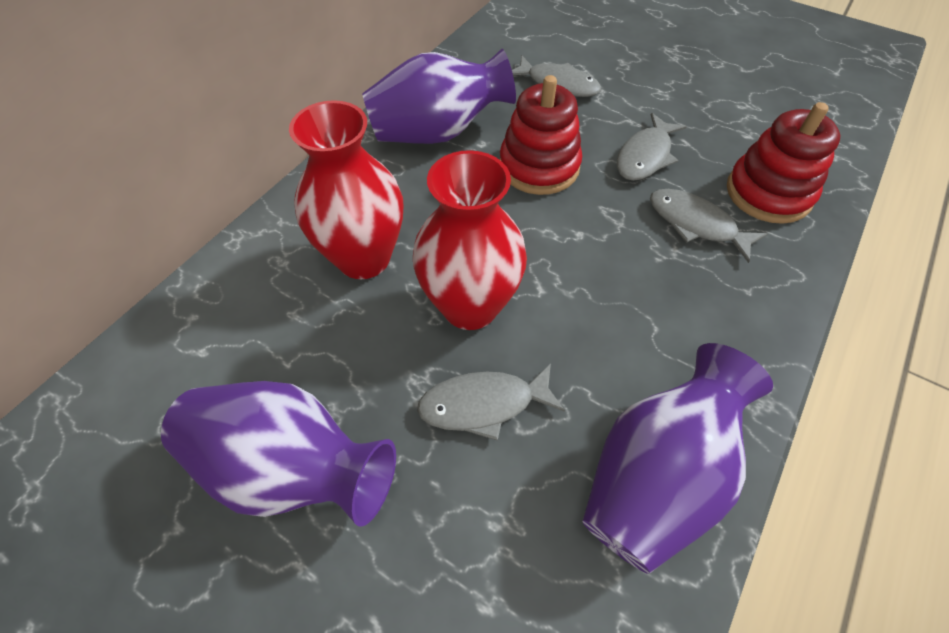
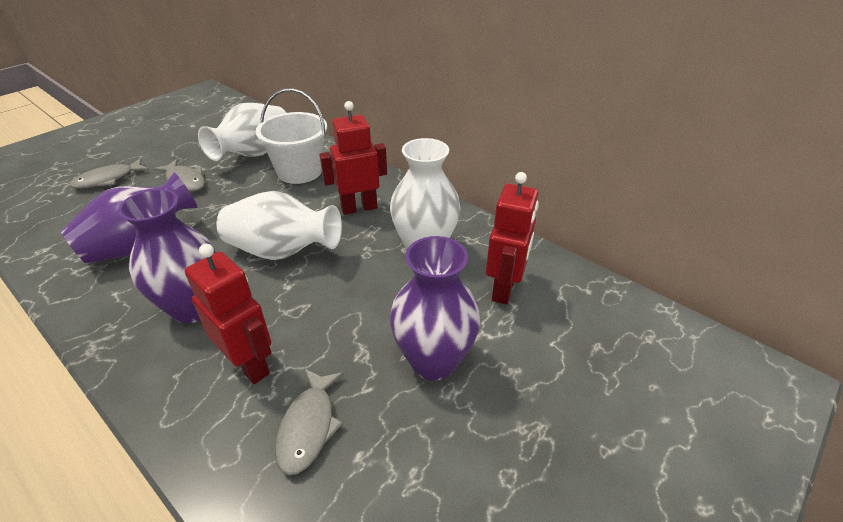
grey fish: 4 -> 3
red robot: 0 -> 3
red stacking toy: 2 -> 0
red vase: 2 -> 0
white bucket: 0 -> 1
white vase: 0 -> 3

